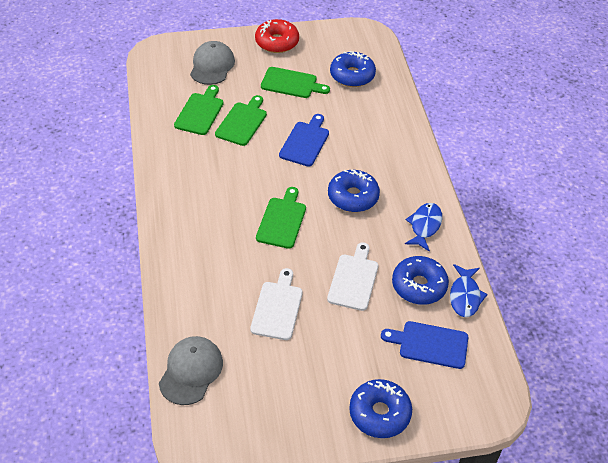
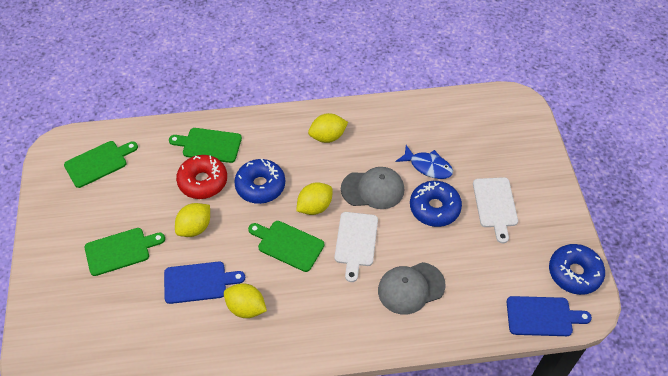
blue donut: 4 -> 3
blue fish: 2 -> 1
yellow lemon: 0 -> 4

